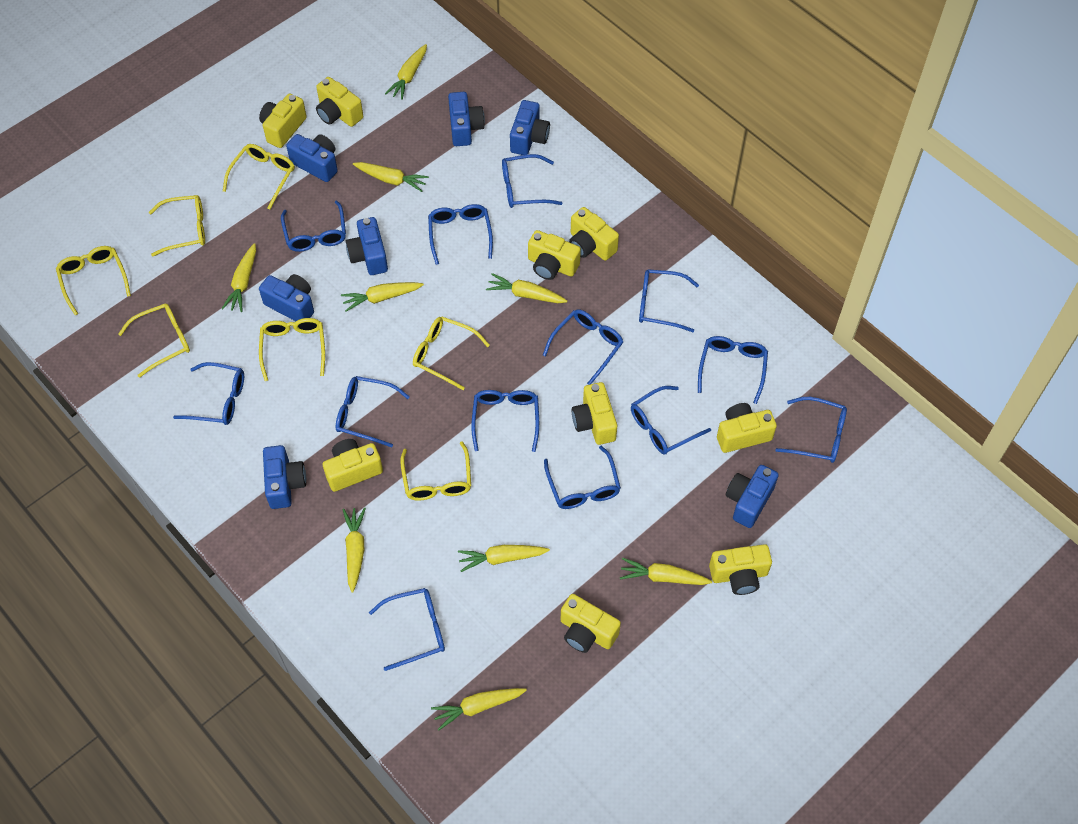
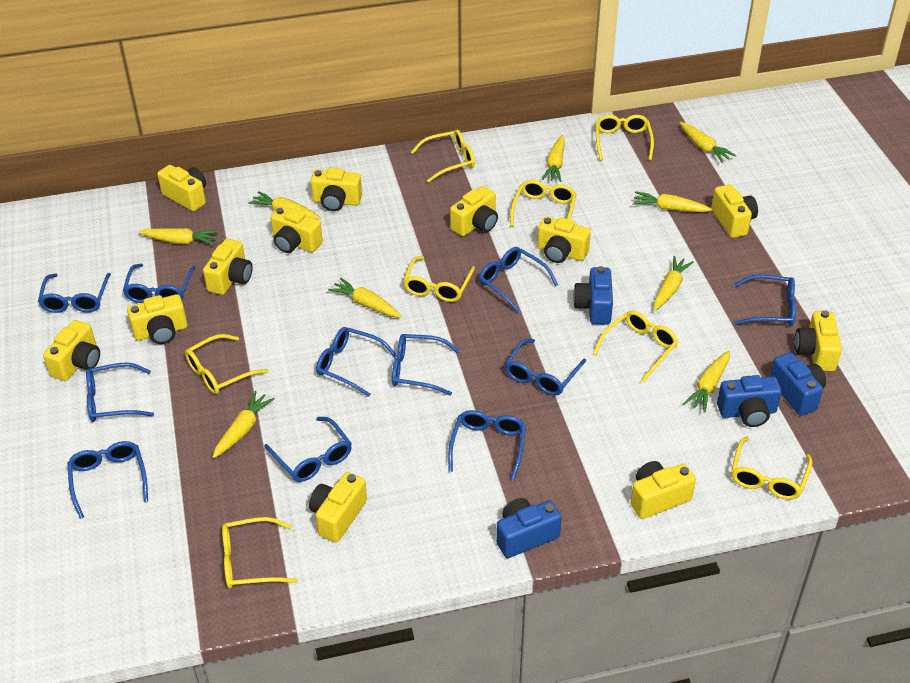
blue camera: 7 -> 4
blue glasses: 13 -> 11
yellow camera: 9 -> 12
yellow glasses: 7 -> 8

